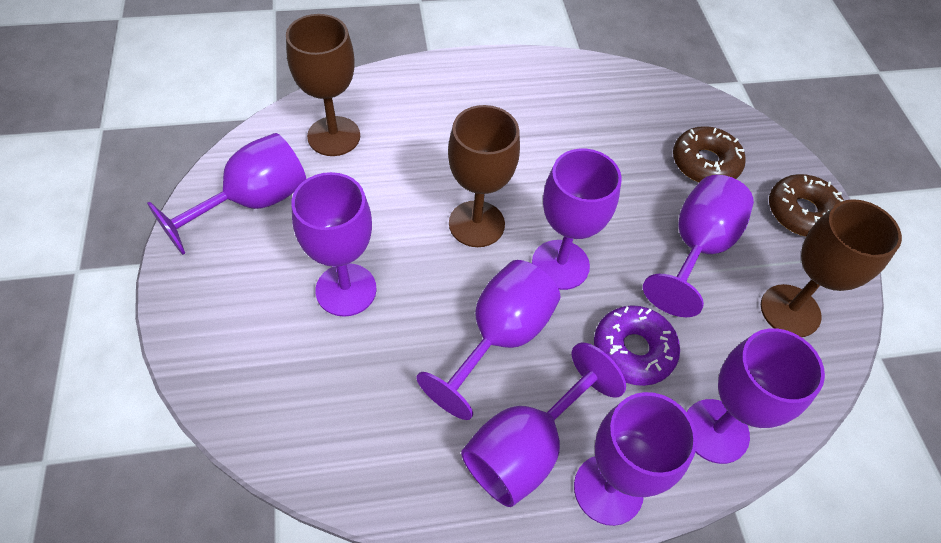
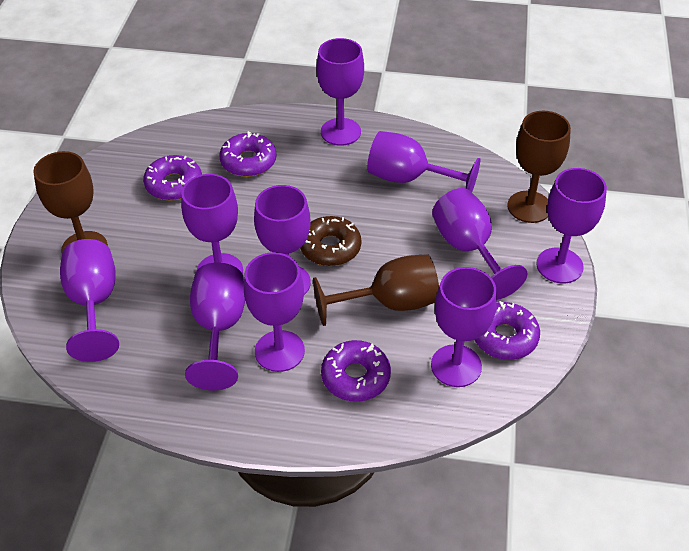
brown donut: 2 -> 1
purple donut: 1 -> 4
purple goblet: 8 -> 10

